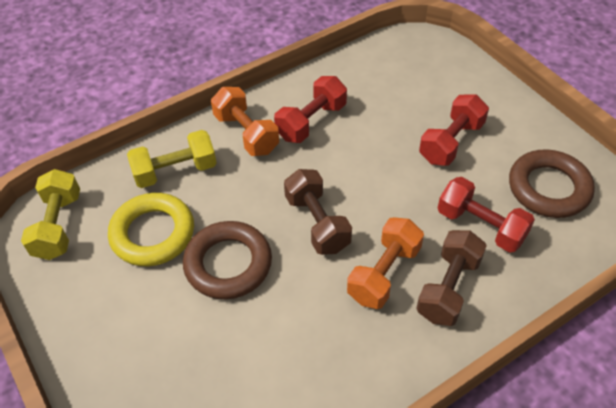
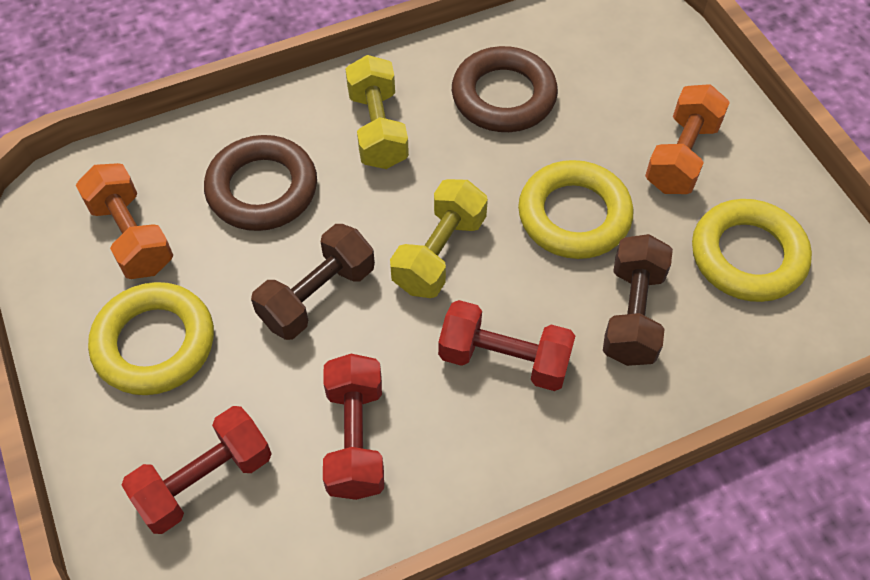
yellow ring: 1 -> 3

